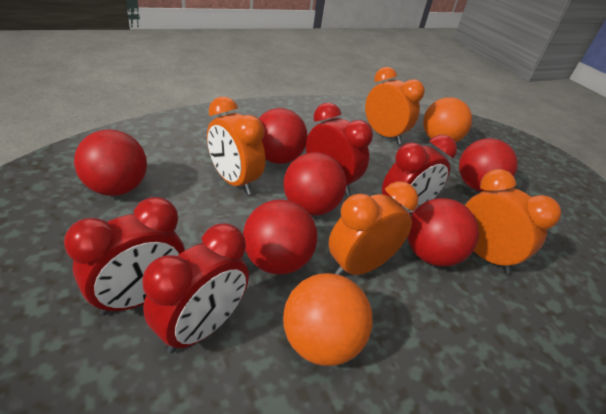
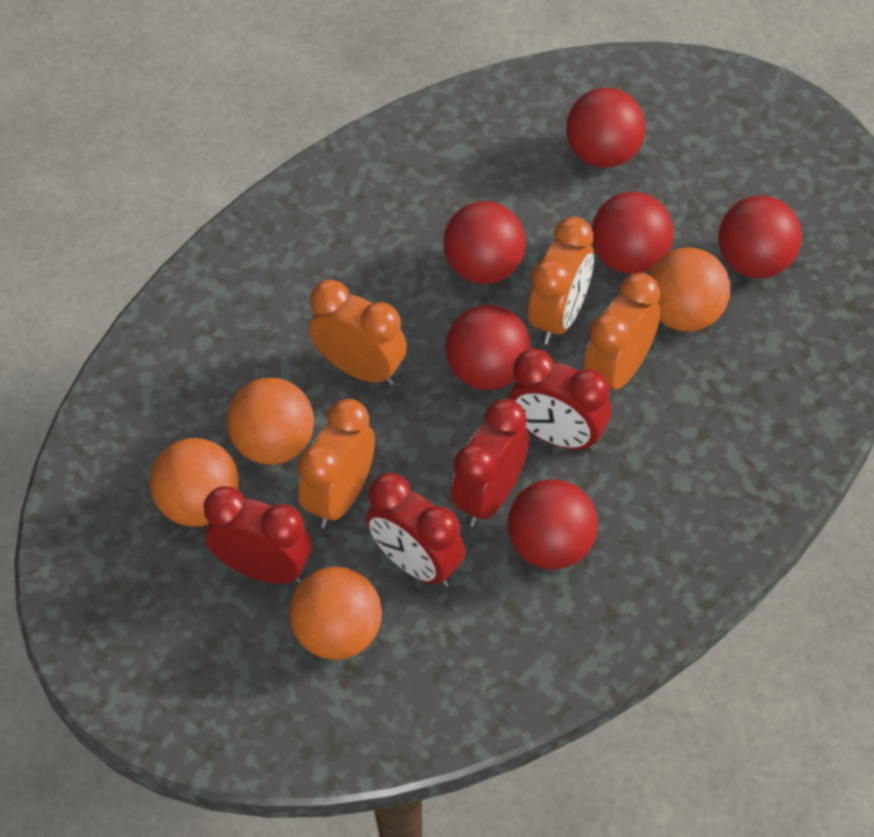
orange ball: 2 -> 4

